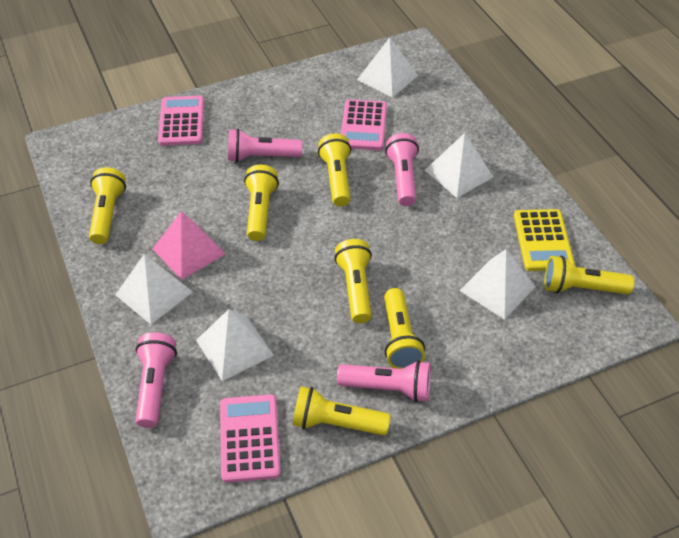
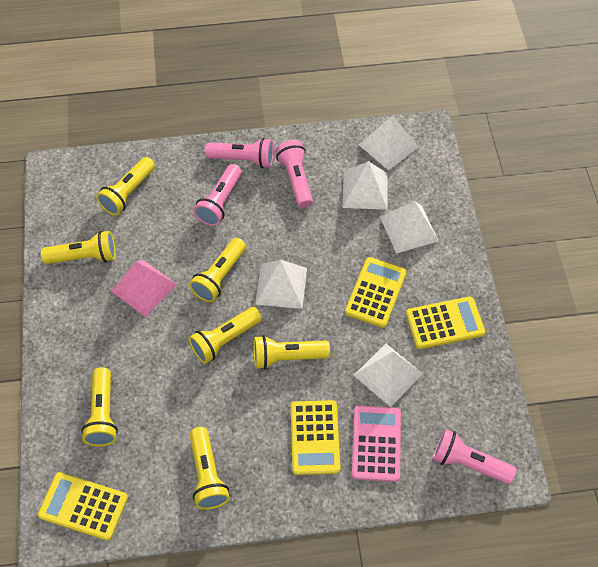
pink calculator: 3 -> 1
yellow calculator: 1 -> 4

